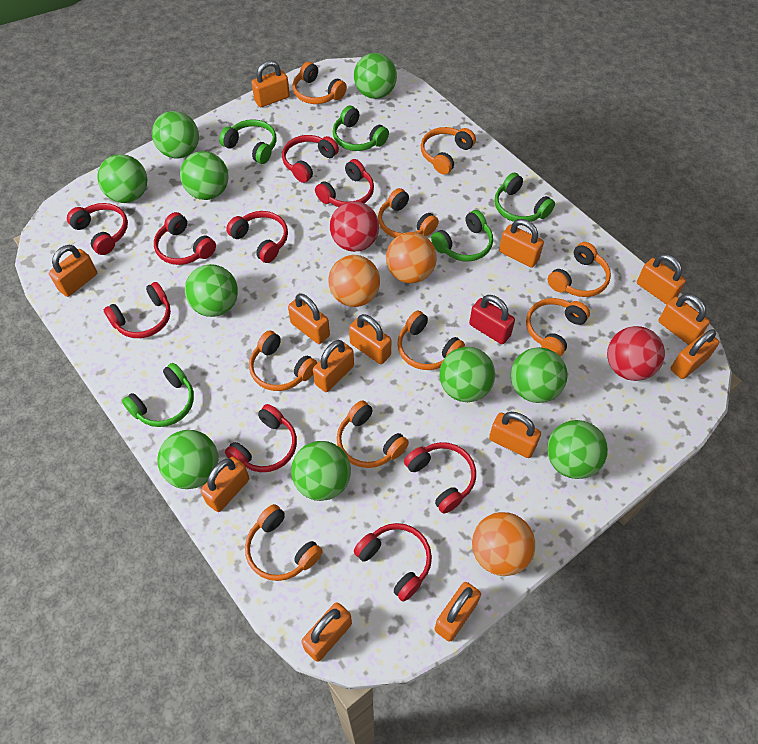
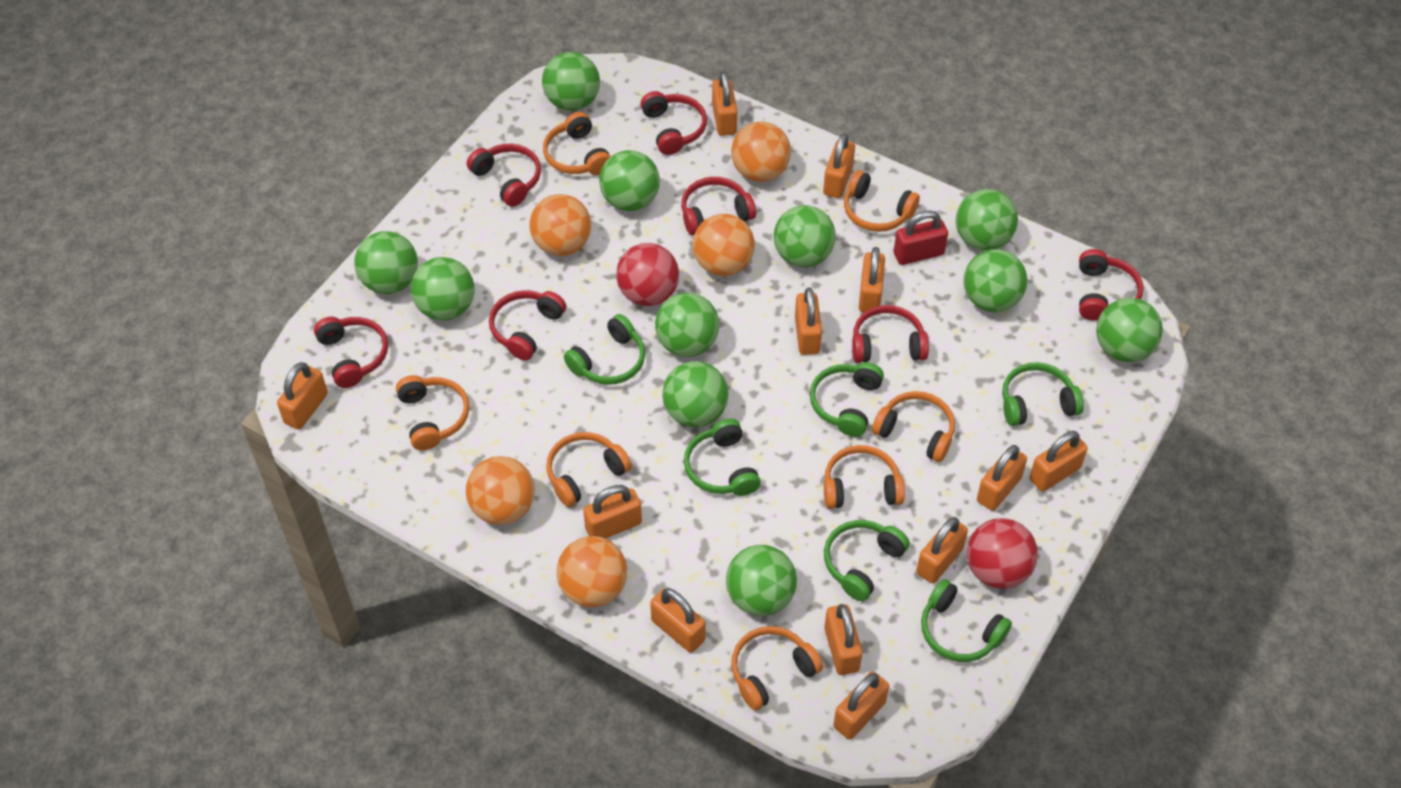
green ball: 10 -> 11
green headphones: 5 -> 6
orange ball: 3 -> 5
orange headphones: 9 -> 7
orange padlock: 13 -> 12
red headphones: 9 -> 7

